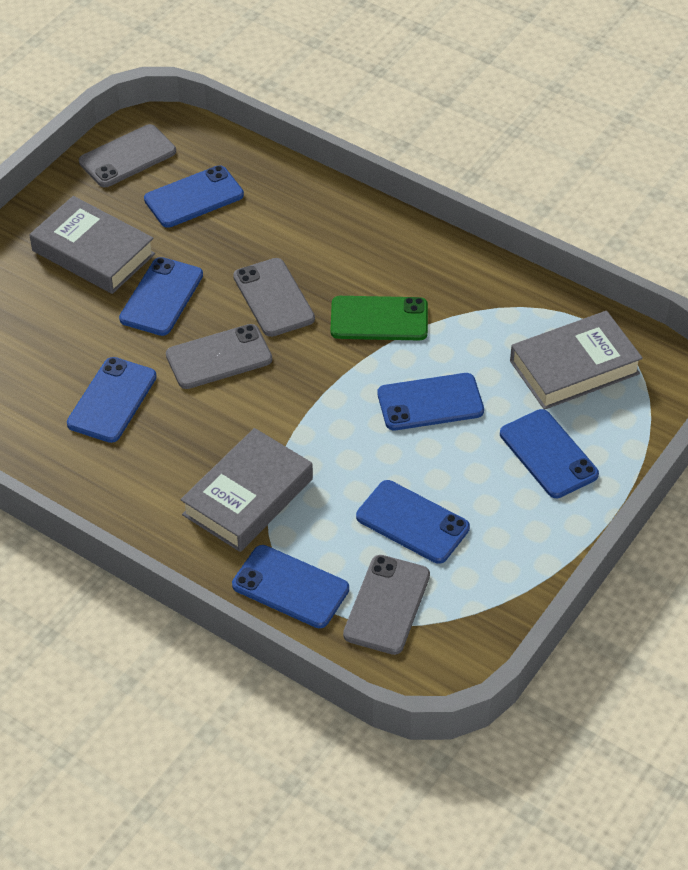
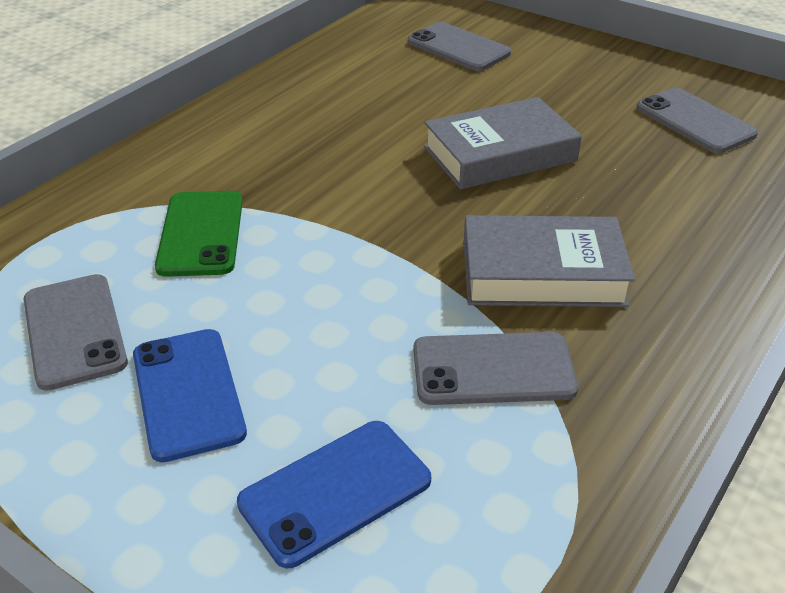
blue phone: 7 -> 2
grey book: 3 -> 2

